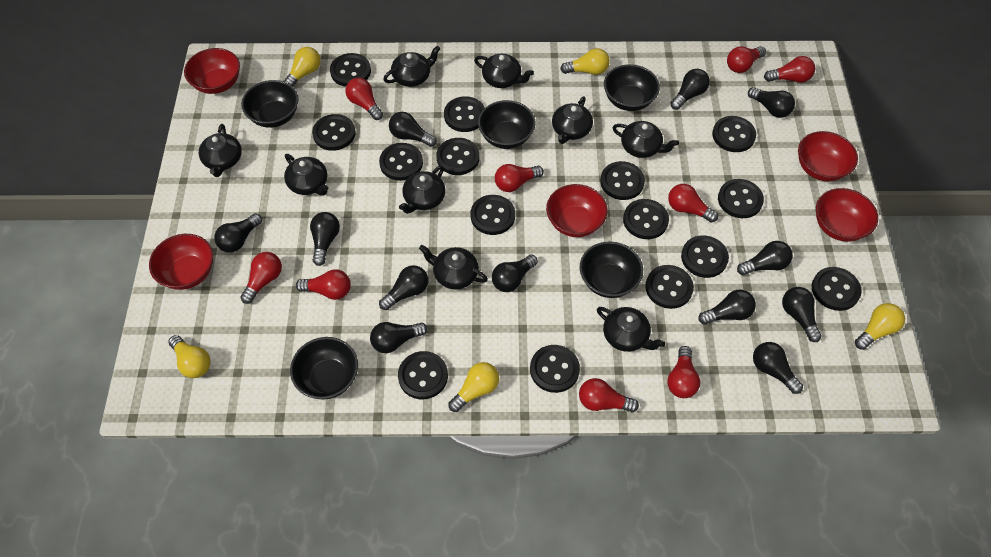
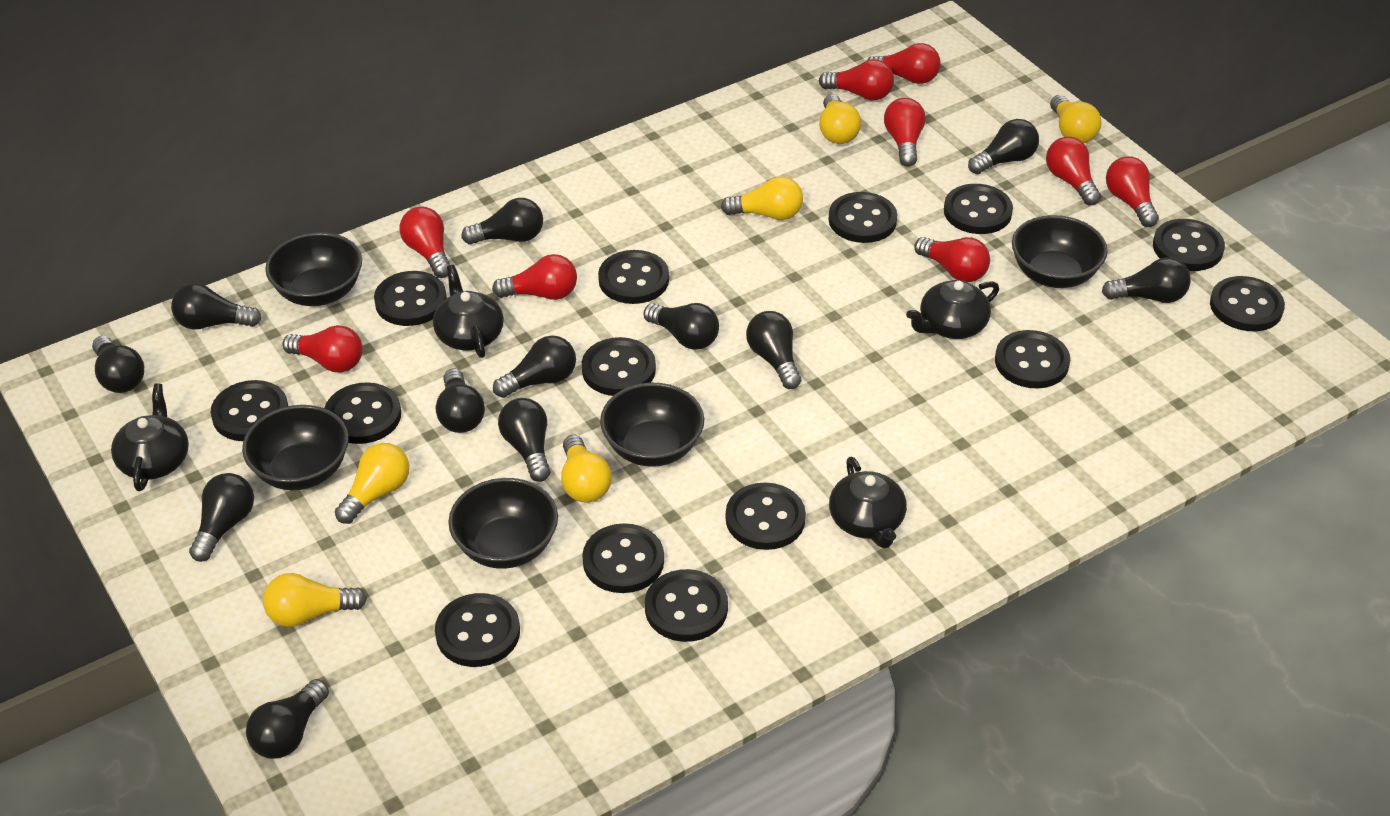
black button: 15 -> 14
black teapot: 9 -> 4
red bowl: 5 -> 0
yellow light bulb: 5 -> 6

